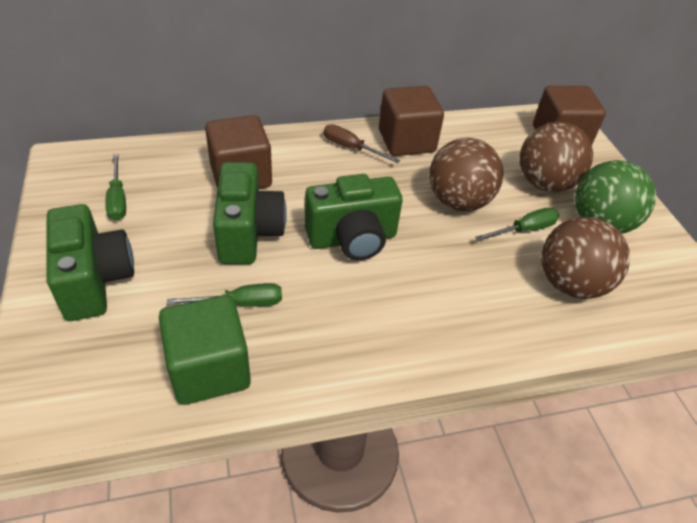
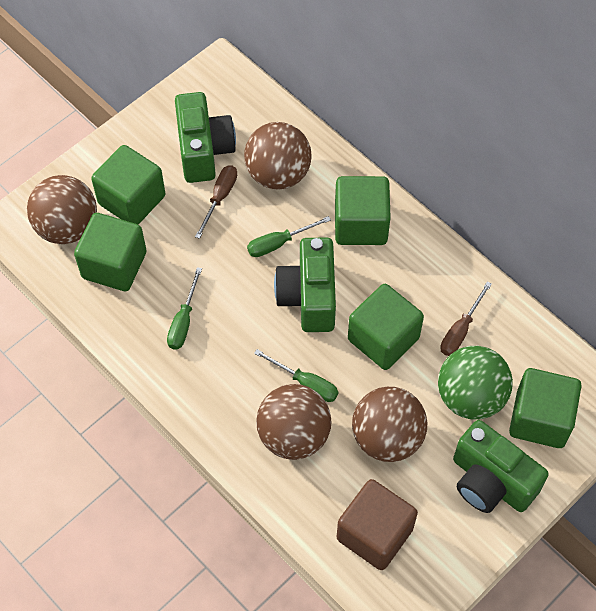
brown ball: 3 -> 4
brown cube: 3 -> 1
brown screwdriver: 1 -> 2
green cube: 1 -> 5

